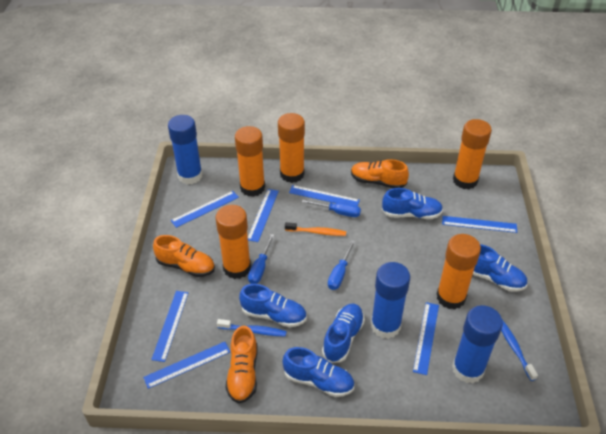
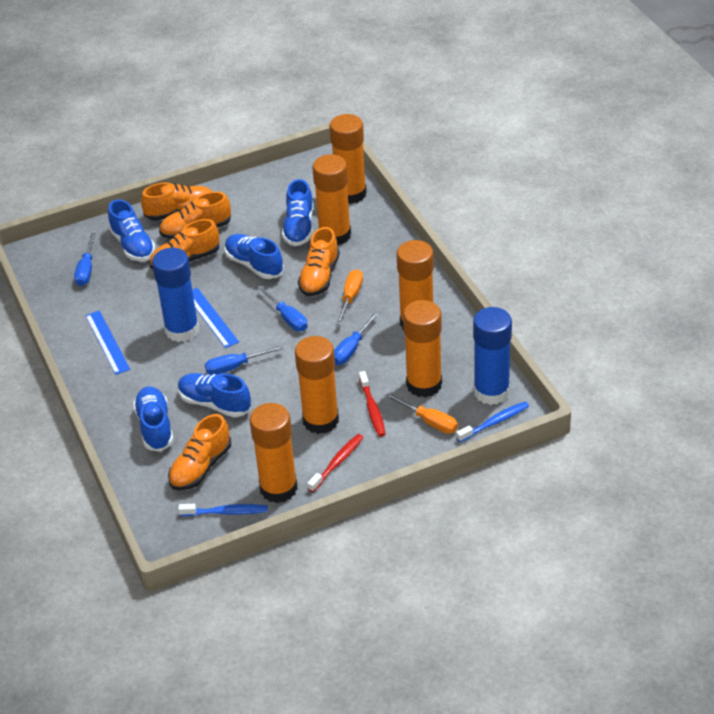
blue glue stick: 3 -> 2
blue ruler: 7 -> 2
blue screwdriver: 3 -> 4
orange glue stick: 5 -> 6
orange screwdriver: 0 -> 2
orange shoe: 3 -> 5
orange toothbrush: 1 -> 0
red toothbrush: 0 -> 2

